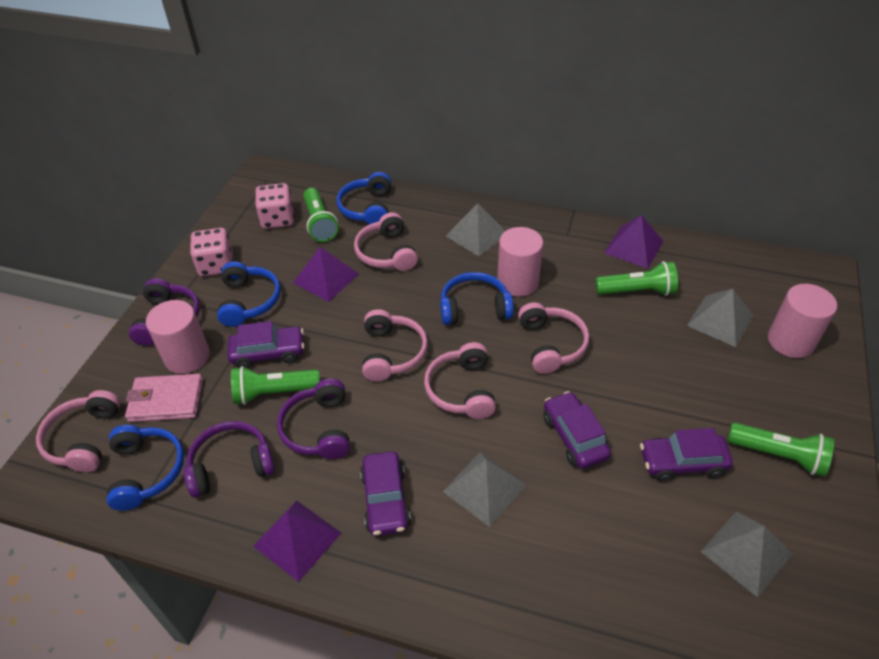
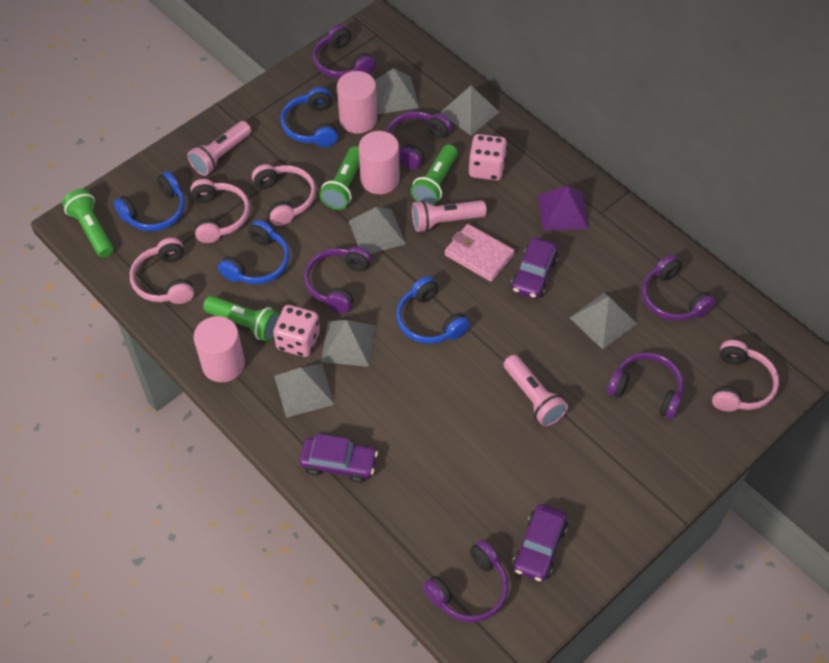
grey pyramid: 4 -> 6
pink flashlight: 0 -> 3
pink headphones: 5 -> 4
purple car: 4 -> 3
purple headphones: 3 -> 6
purple pyramid: 3 -> 1

